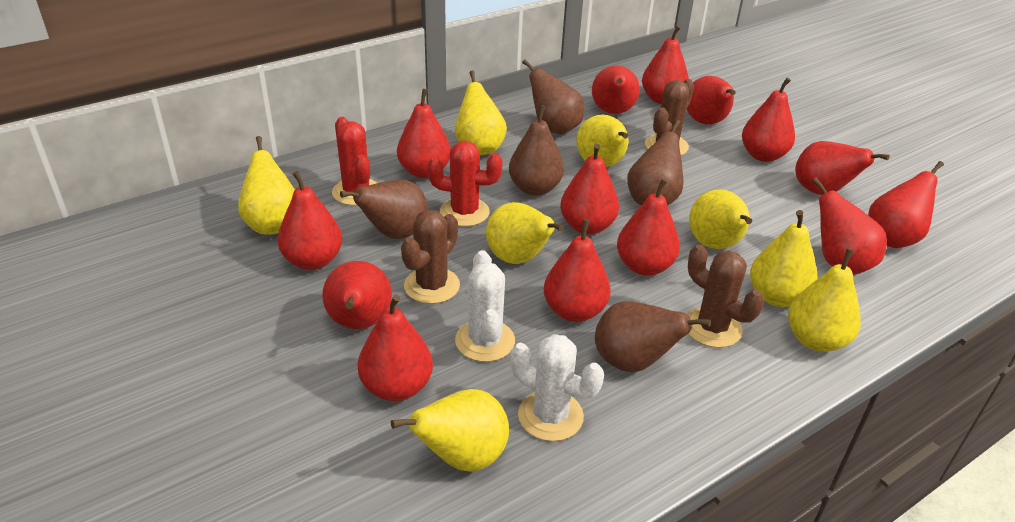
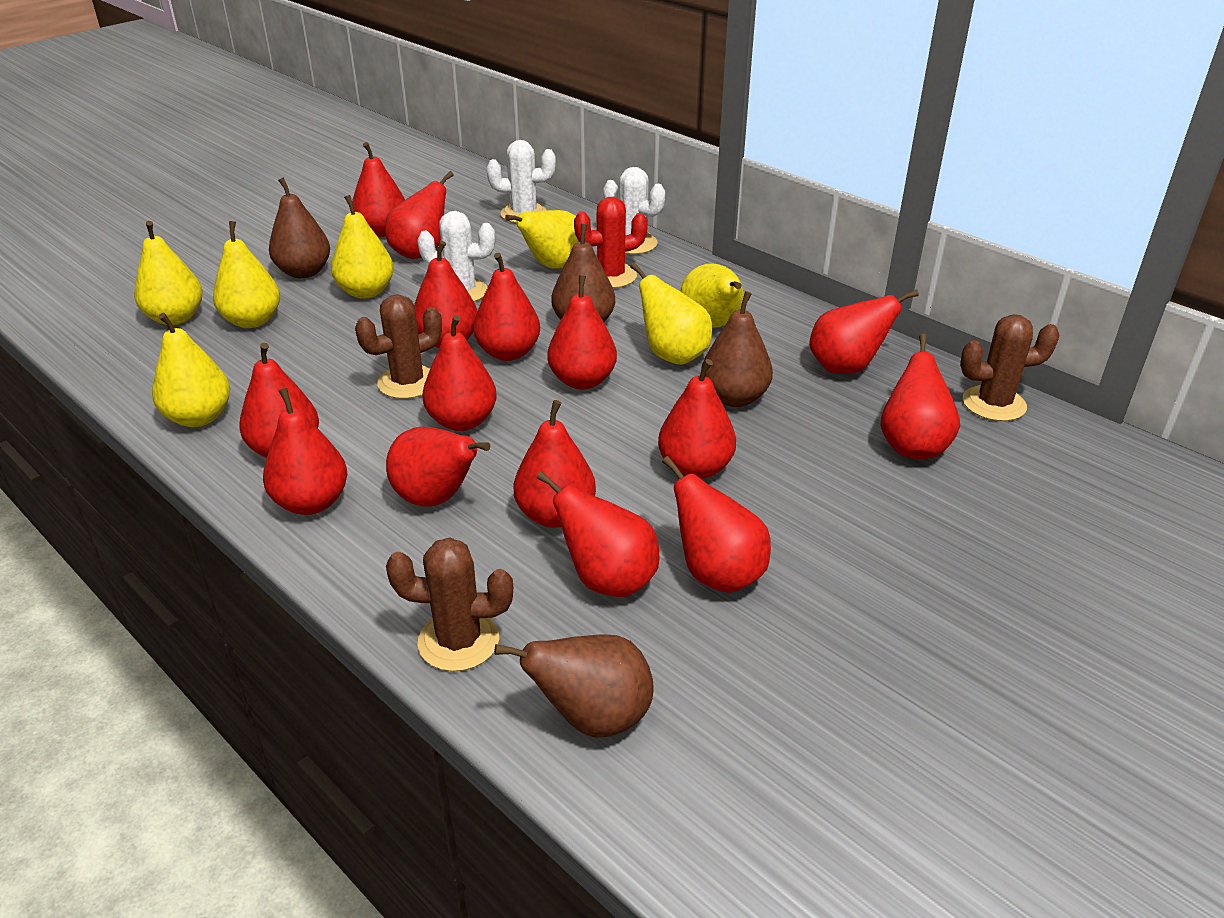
brown pear: 5 -> 4
red cactus: 2 -> 1
red pear: 14 -> 15
white cactus: 2 -> 3
yellow pear: 8 -> 7

